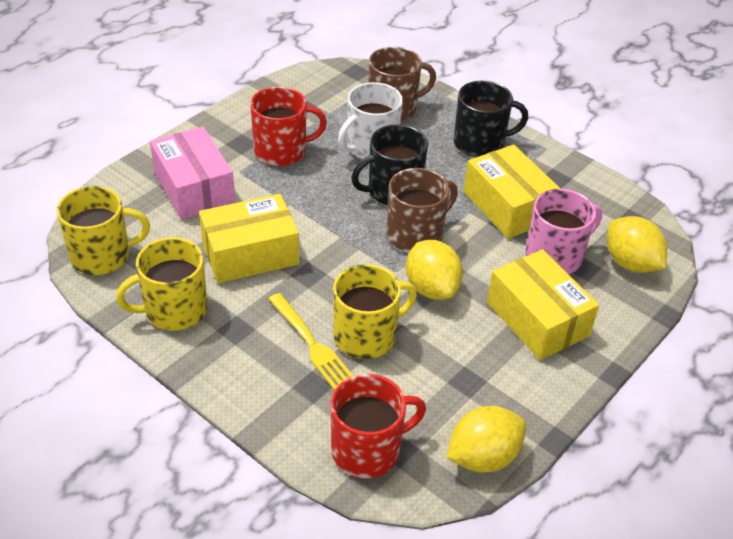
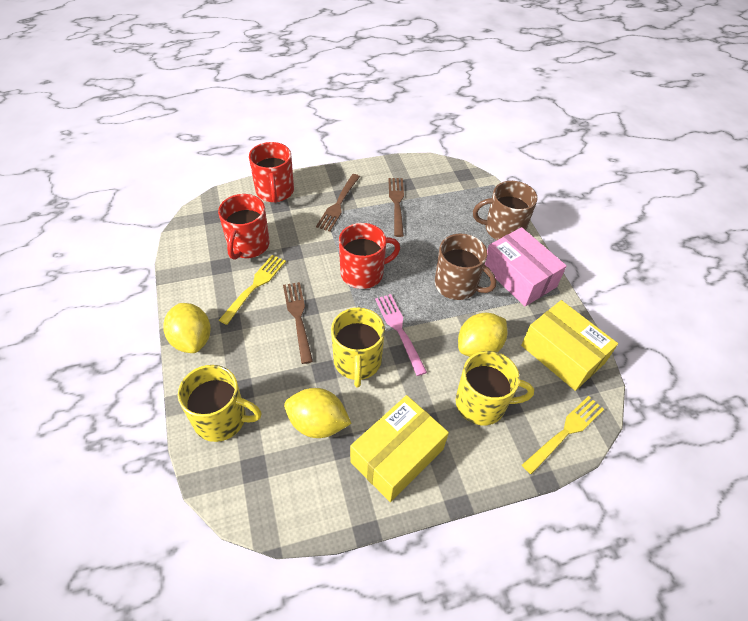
black mug: 2 -> 0
brown fork: 0 -> 3
pink fork: 0 -> 1
pink mug: 1 -> 0
red mug: 2 -> 3
white mug: 1 -> 0
yellow box: 3 -> 2
yellow fork: 1 -> 2

